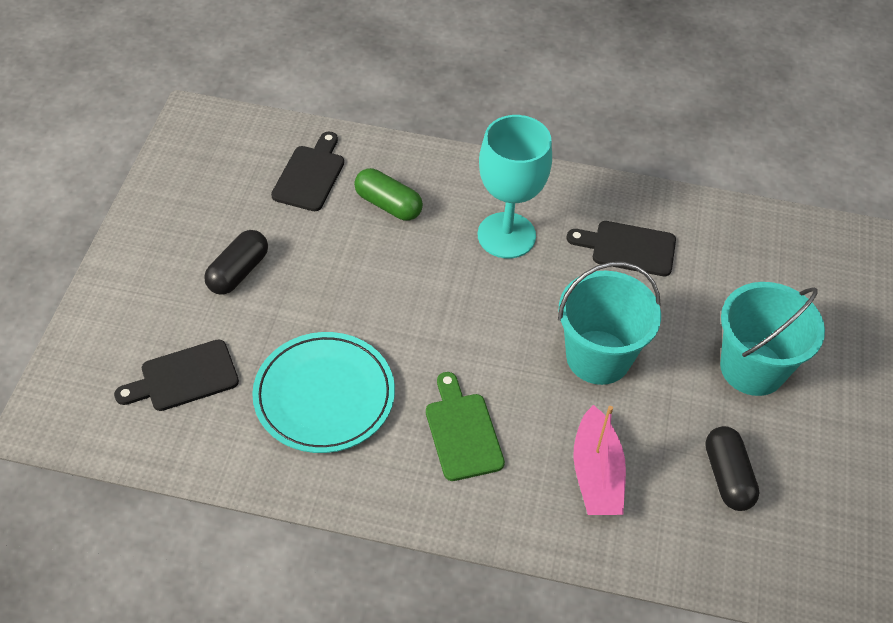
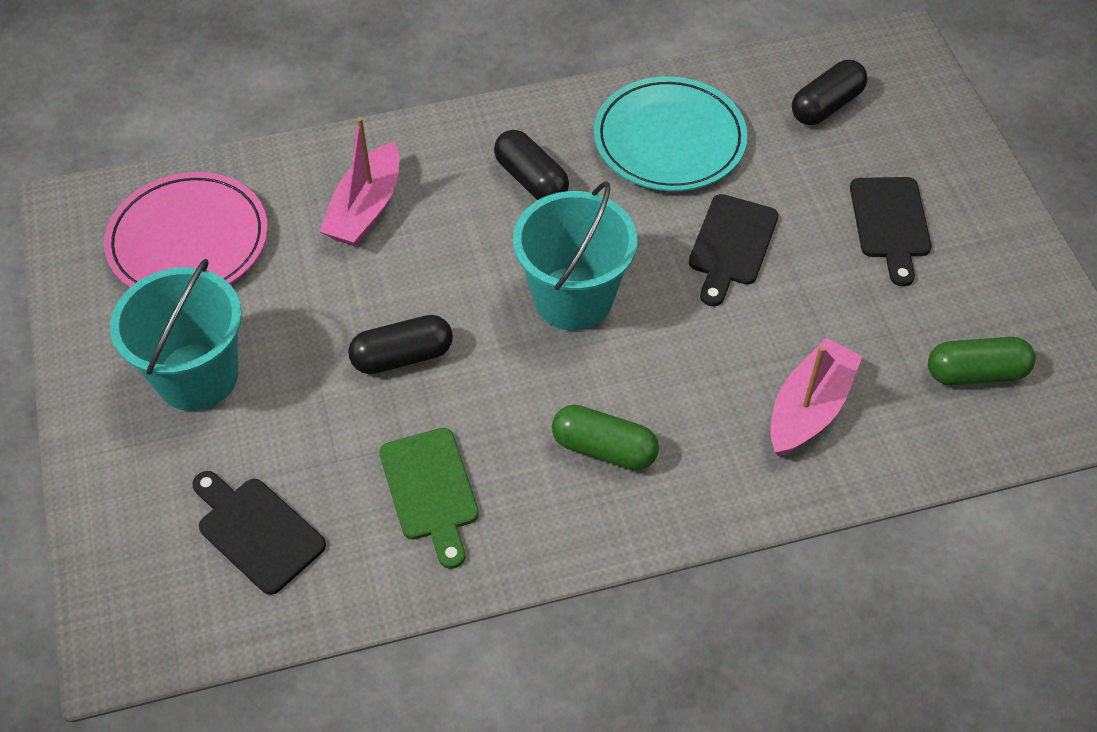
black capsule: 2 -> 3
green capsule: 1 -> 2
pink boat: 1 -> 2
pink plate: 0 -> 1
turquoise goblet: 1 -> 0

